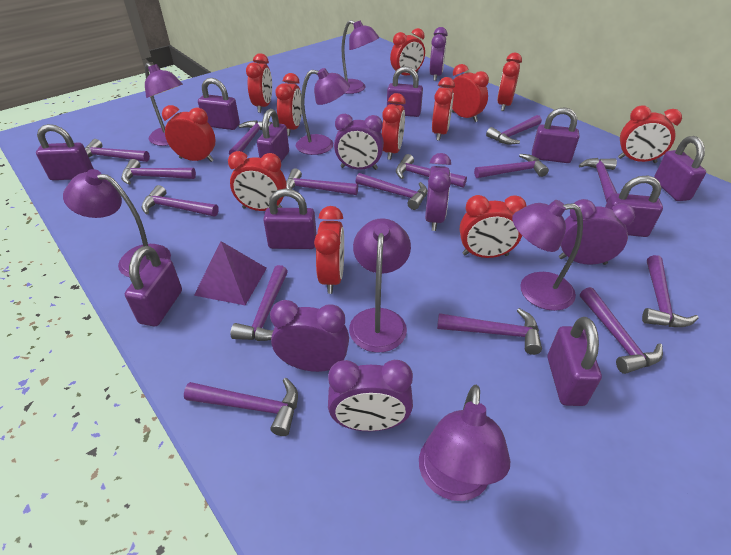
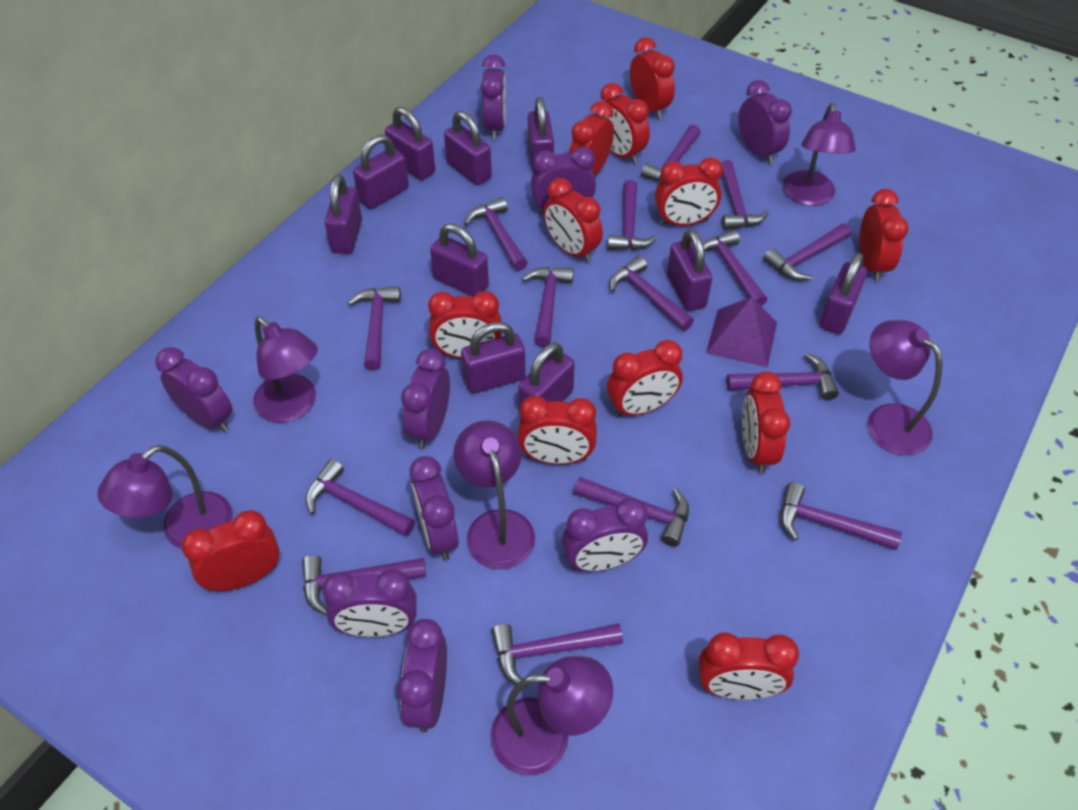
purple clock: 6 -> 9
purple lamp: 7 -> 6

